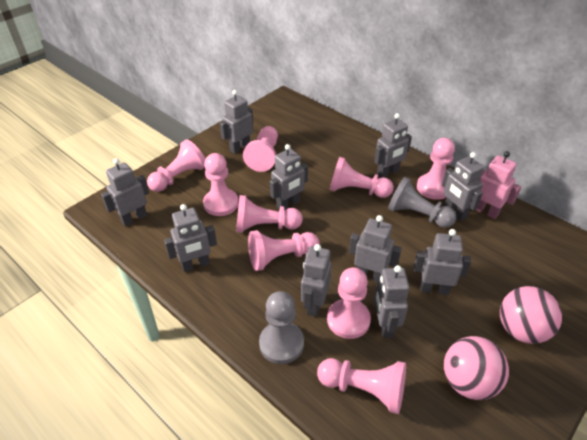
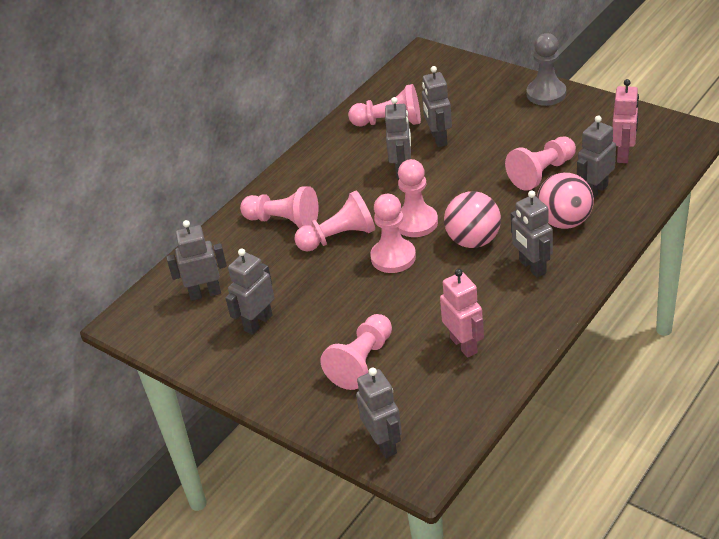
grey pawn: 2 -> 1
grey robot: 10 -> 7
pink pawn: 9 -> 7
pink robot: 1 -> 2

